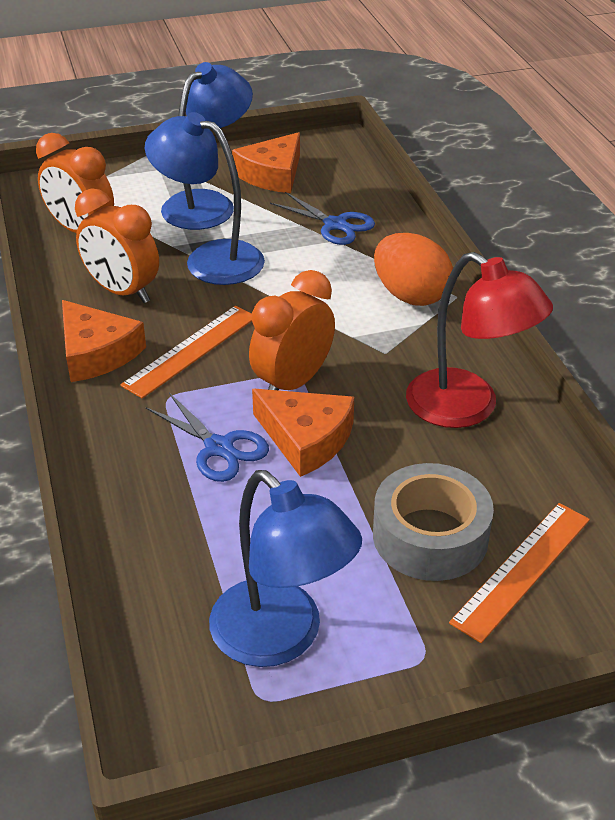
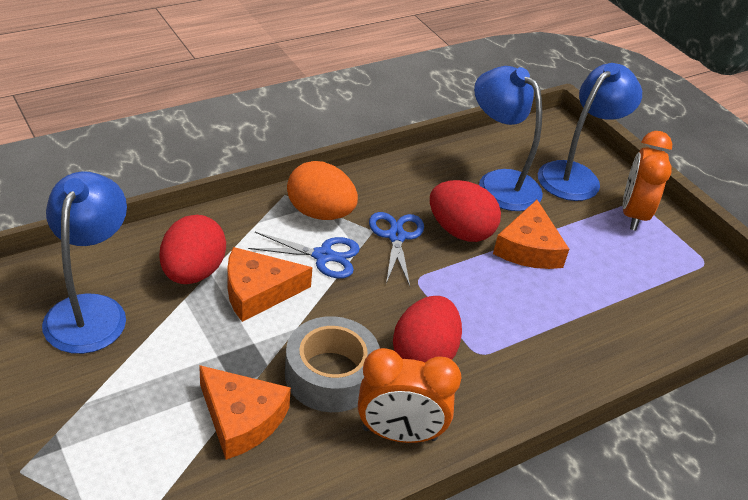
orange clock: 3 -> 2
orange ruler: 2 -> 0
red egg: 0 -> 3
red lamp: 1 -> 0

